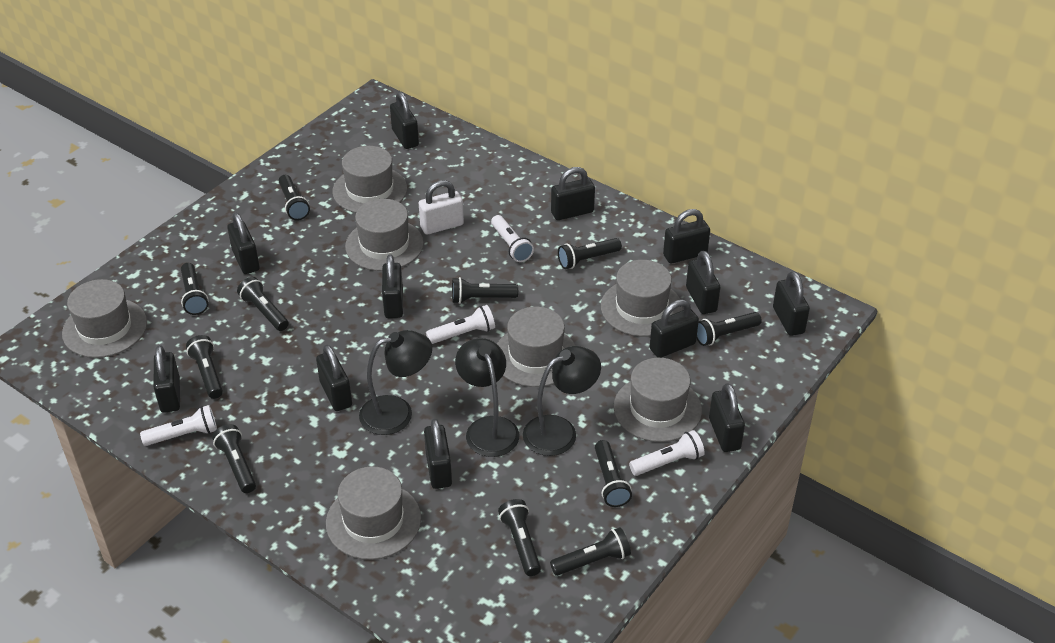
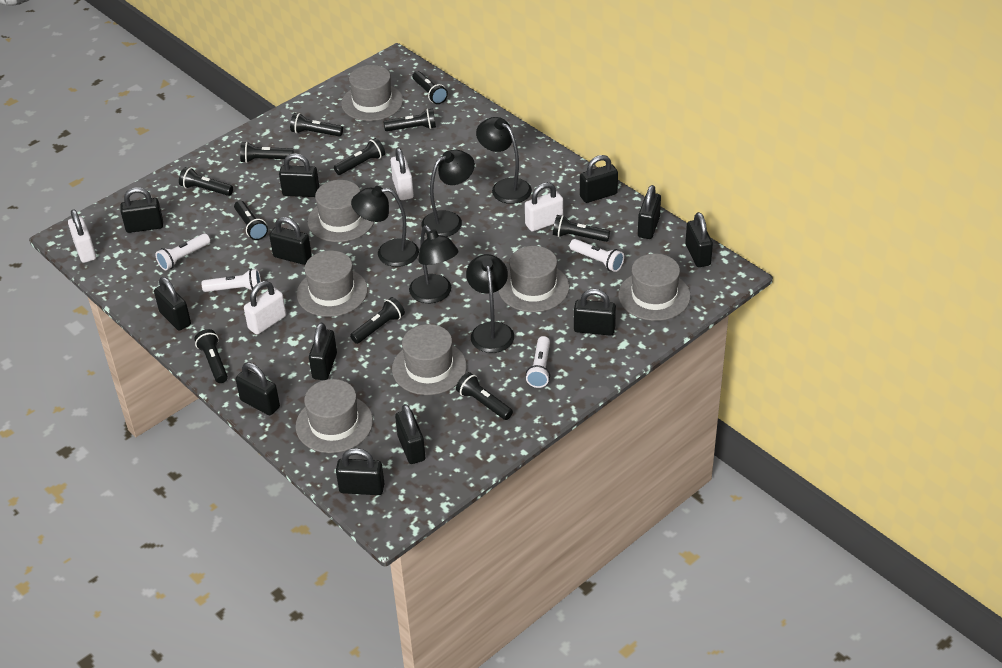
black lamp: 3 -> 5
white padlock: 1 -> 4

